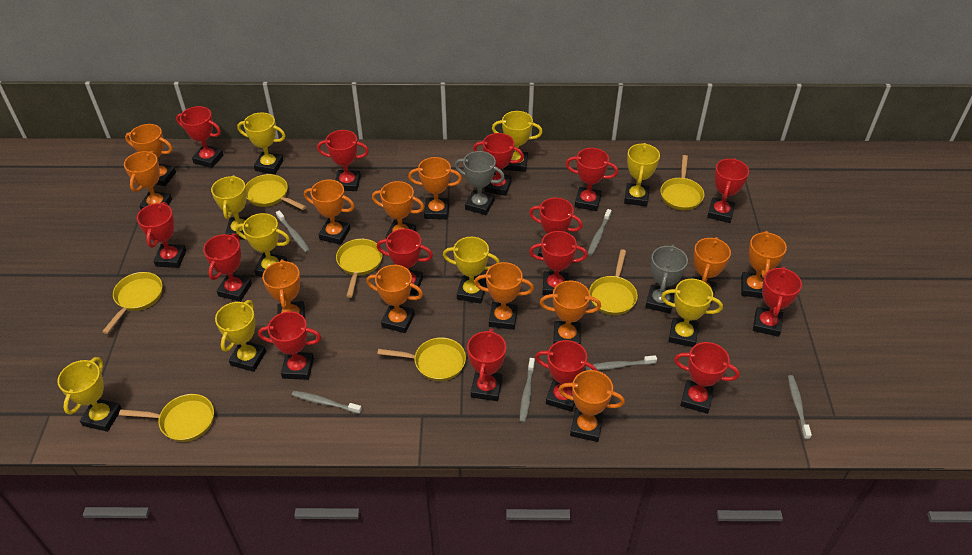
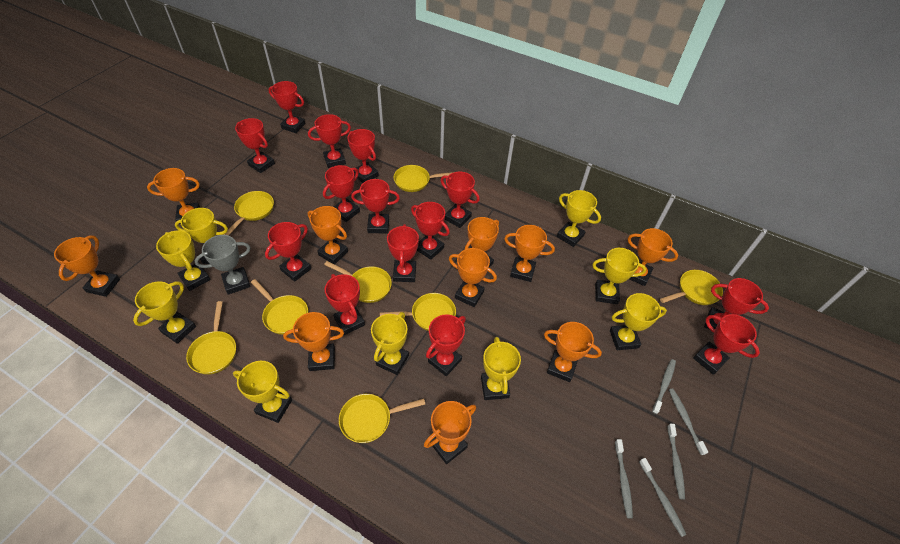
grey toothbrush: 6 -> 5
grey trophy: 2 -> 1
orange trophy: 12 -> 10
red trophy: 15 -> 14
yellow pan: 7 -> 8

